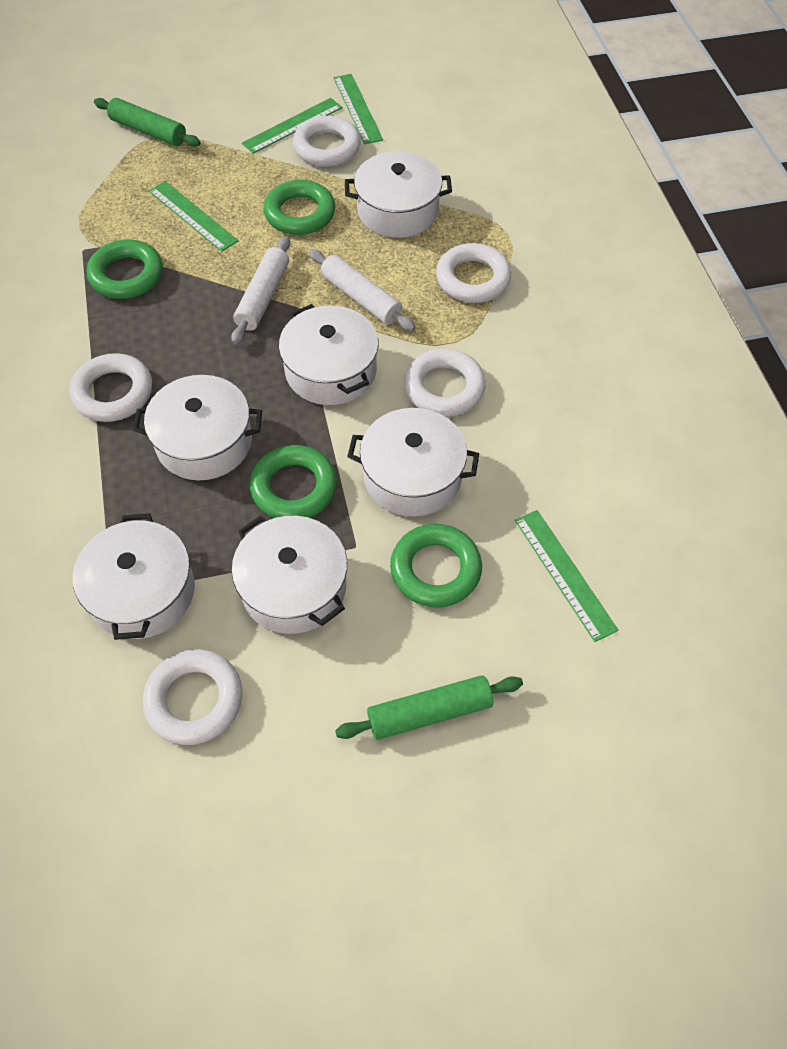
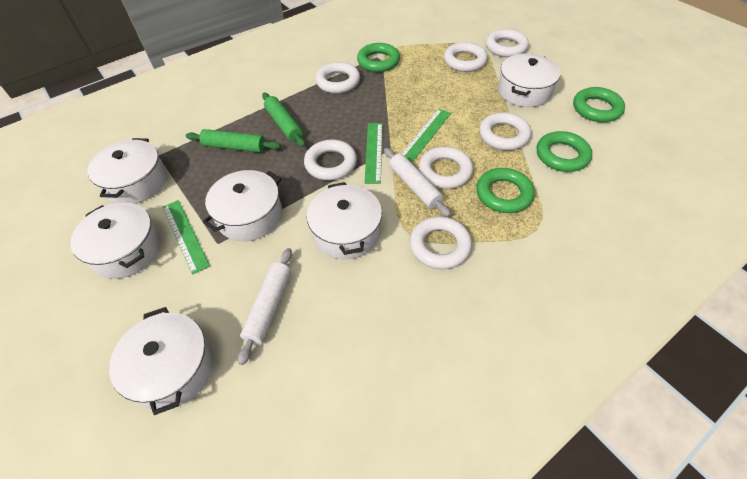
green ruler: 4 -> 3
white ring: 5 -> 7

